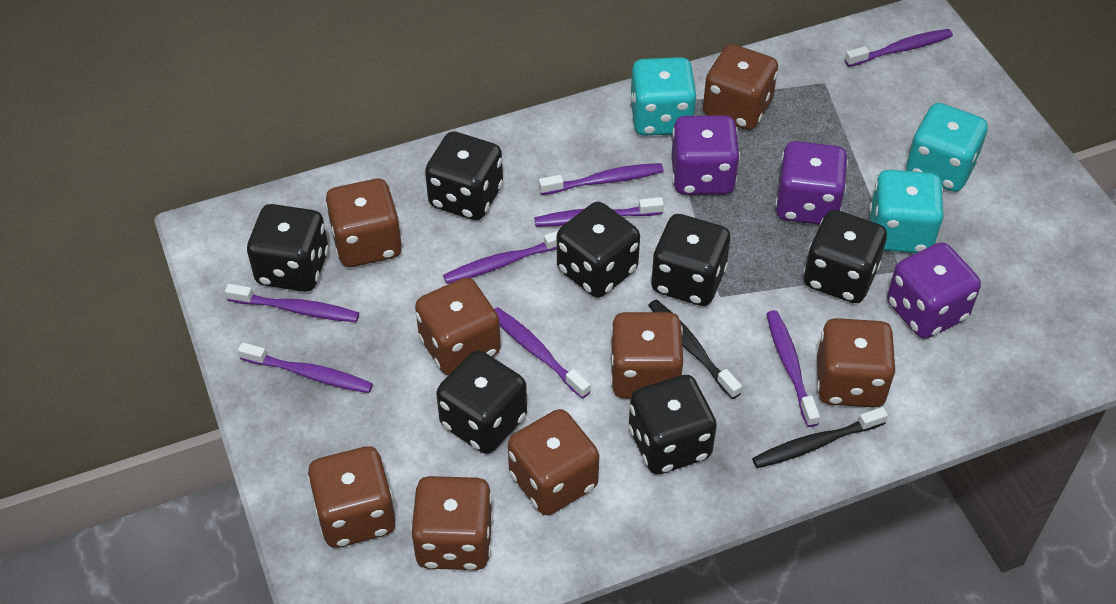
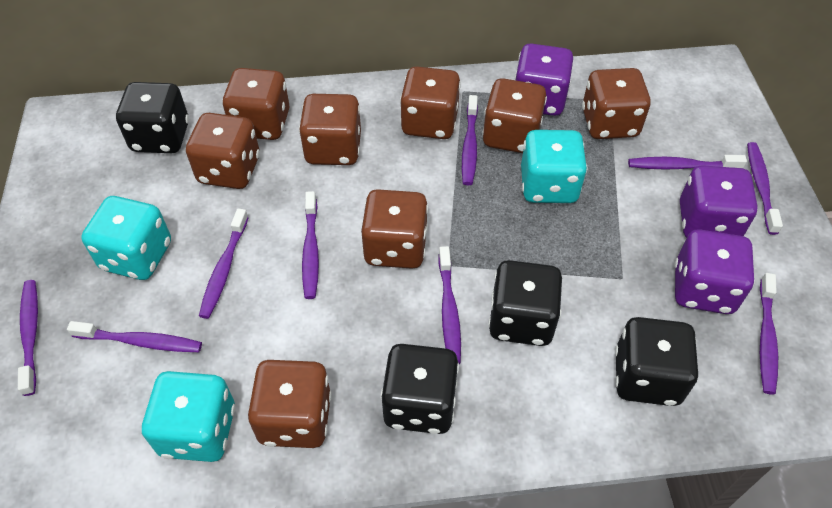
black dice: 7 -> 4
black toothbrush: 2 -> 0
purple toothbrush: 8 -> 9

